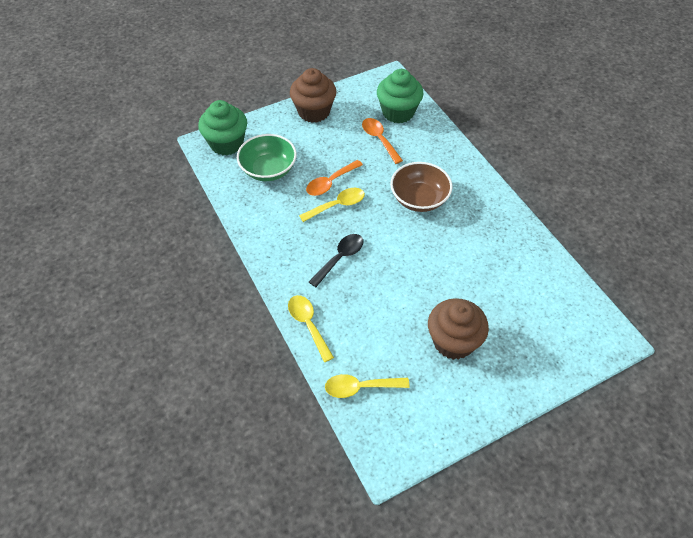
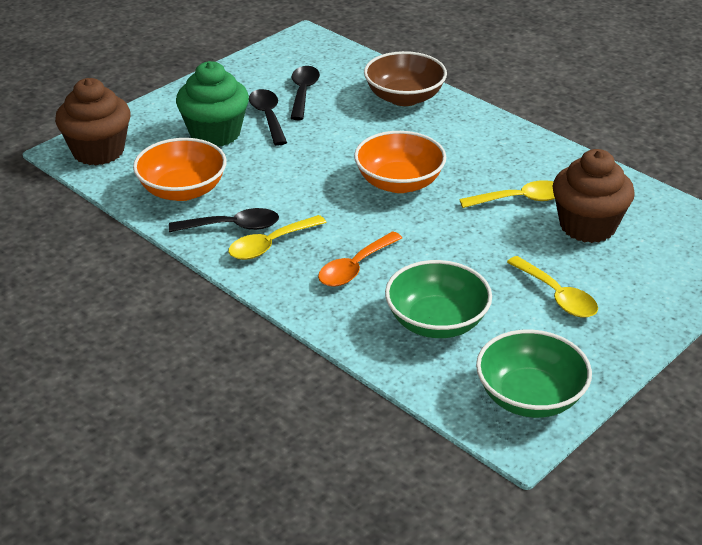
black spoon: 1 -> 3
green bowl: 1 -> 2
green cupcake: 2 -> 1
orange bowl: 0 -> 2
orange spoon: 2 -> 1

